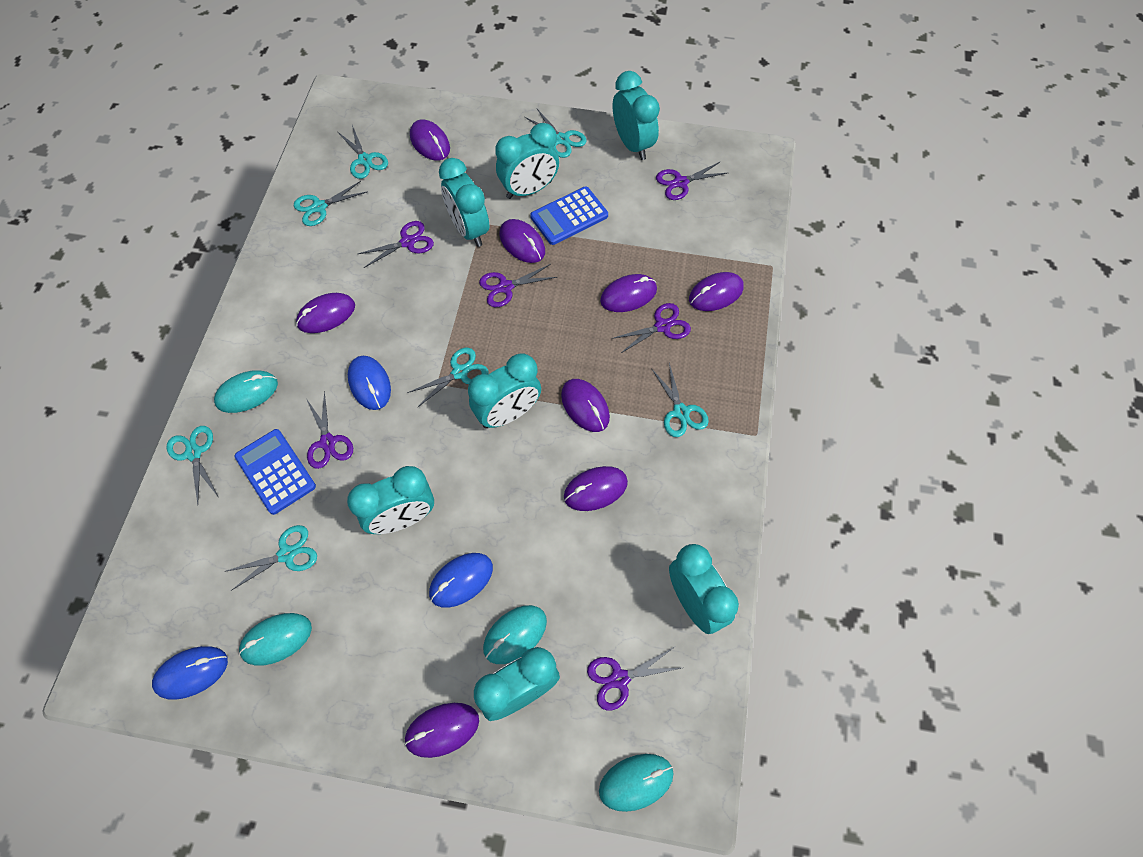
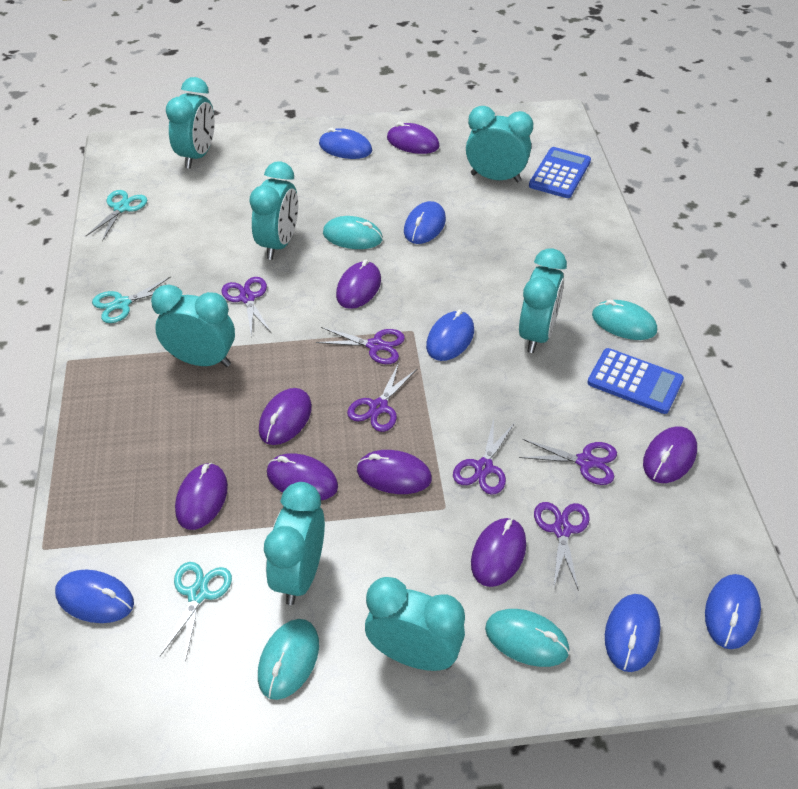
blue mouse: 3 -> 6
turquoise scissors: 7 -> 3

